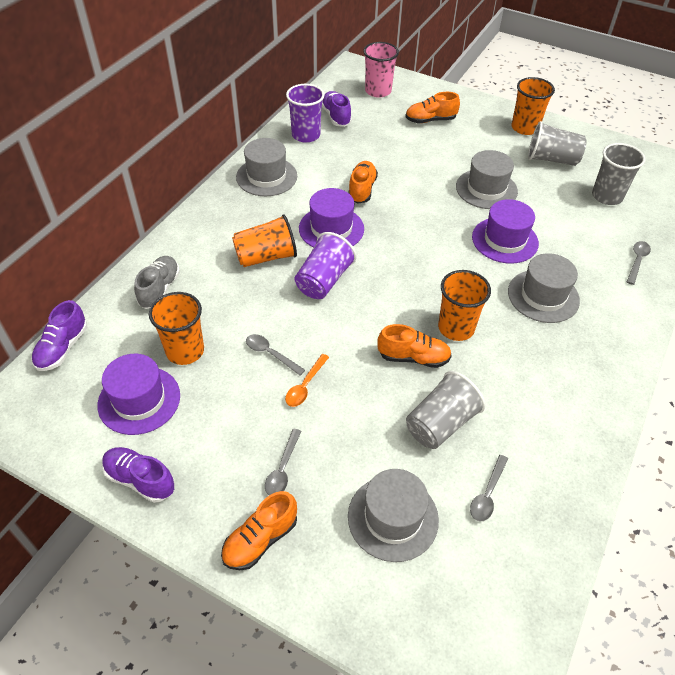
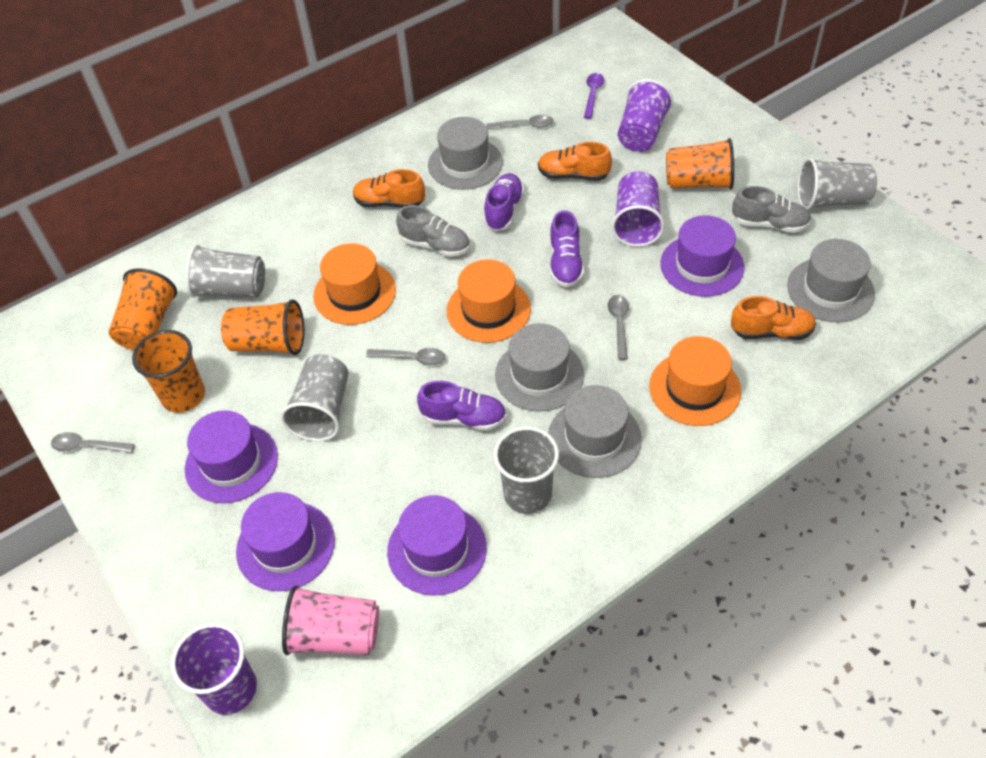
grey cup: 3 -> 4
grey shoe: 1 -> 2
orange hat: 0 -> 3
orange shoe: 4 -> 3
orange spoon: 1 -> 0
purple cup: 2 -> 3
purple hat: 3 -> 4
purple spoon: 0 -> 1

